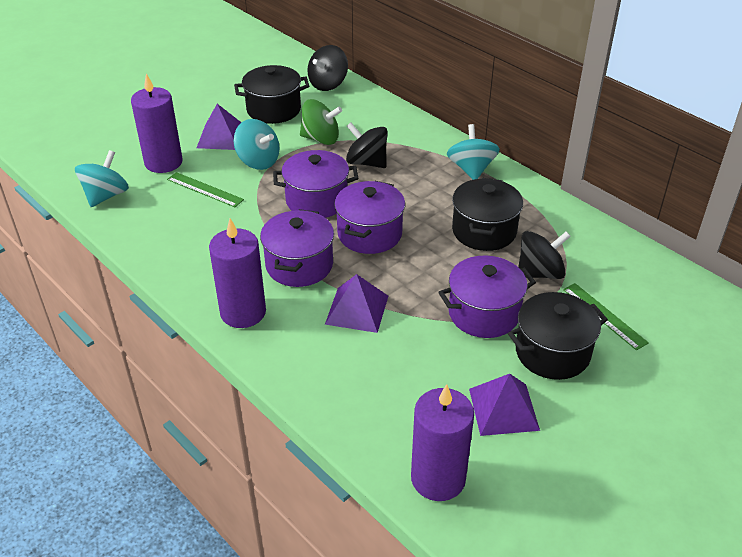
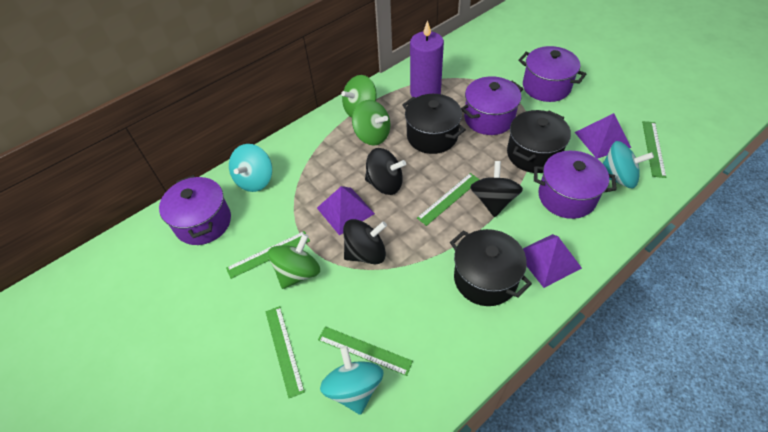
green ruler: 2 -> 5
green spinning top: 1 -> 3
purple candle: 3 -> 1

